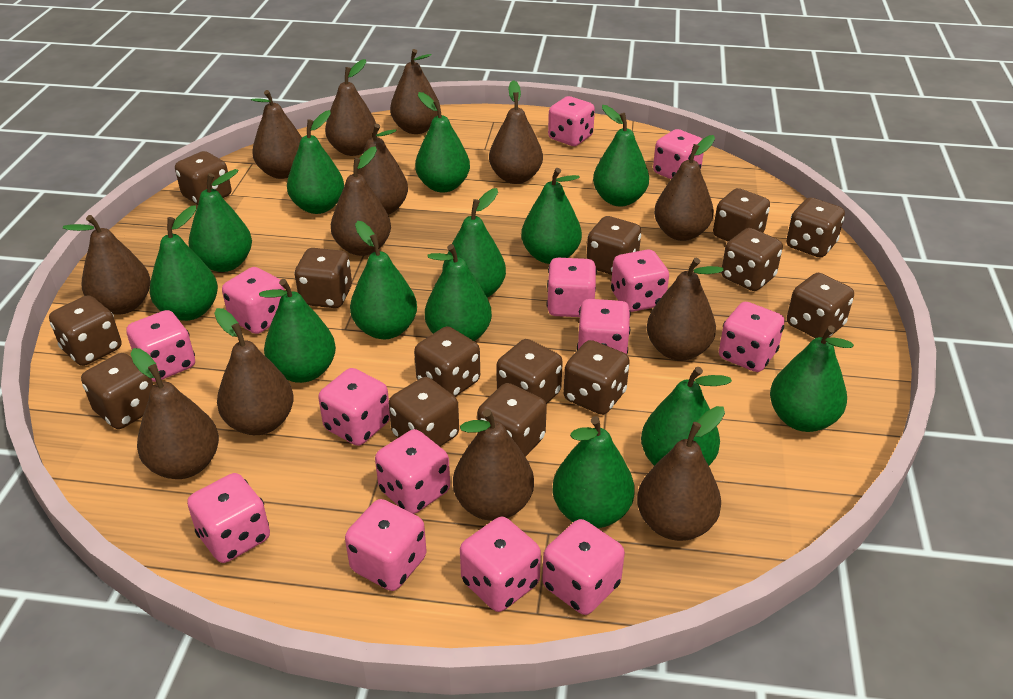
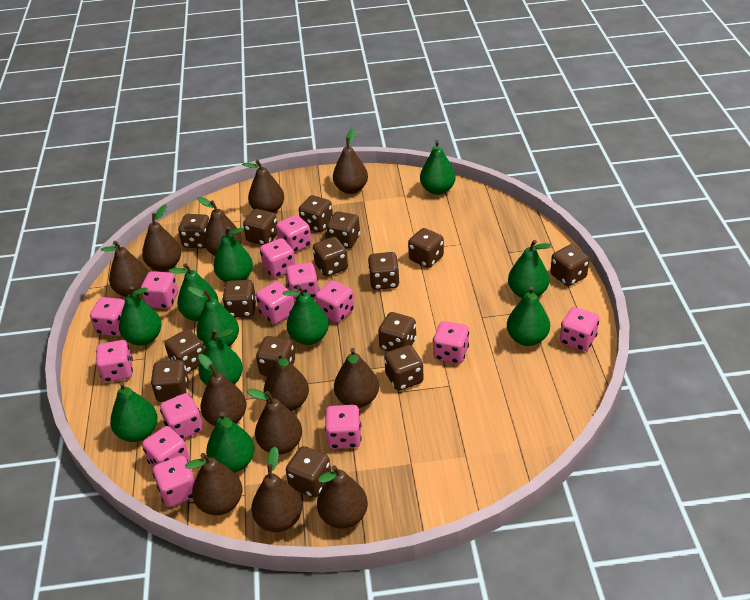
brown dice: 14 -> 15
brown pear: 13 -> 12
green pear: 13 -> 11

